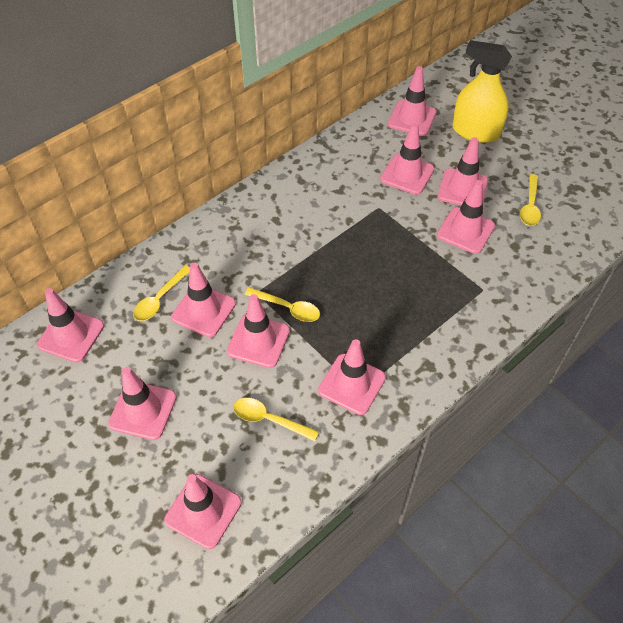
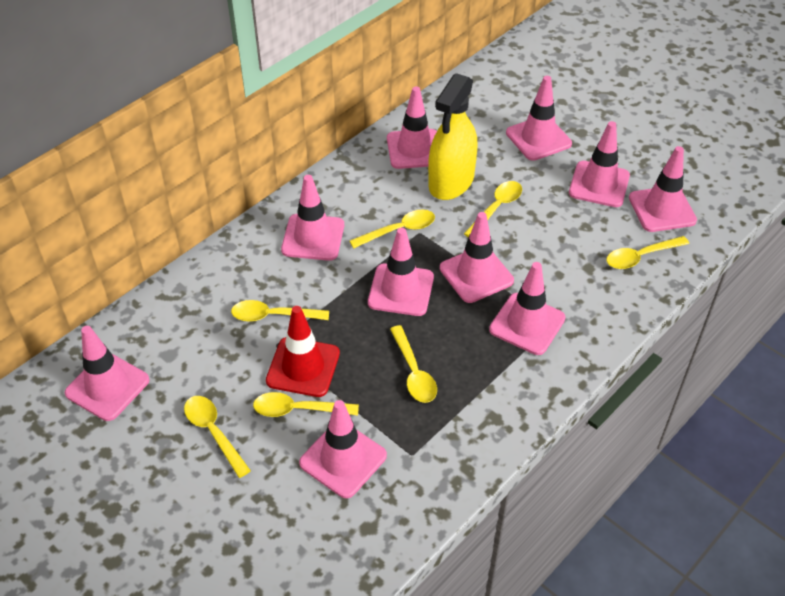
red traffic cone: 0 -> 1
yellow spoon: 4 -> 7

